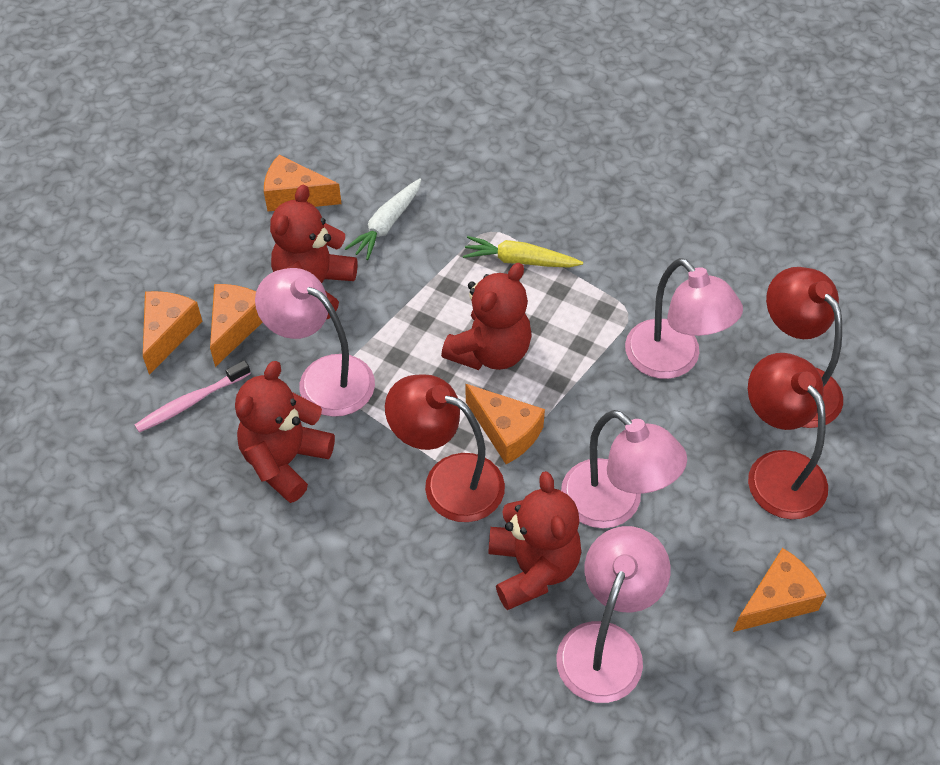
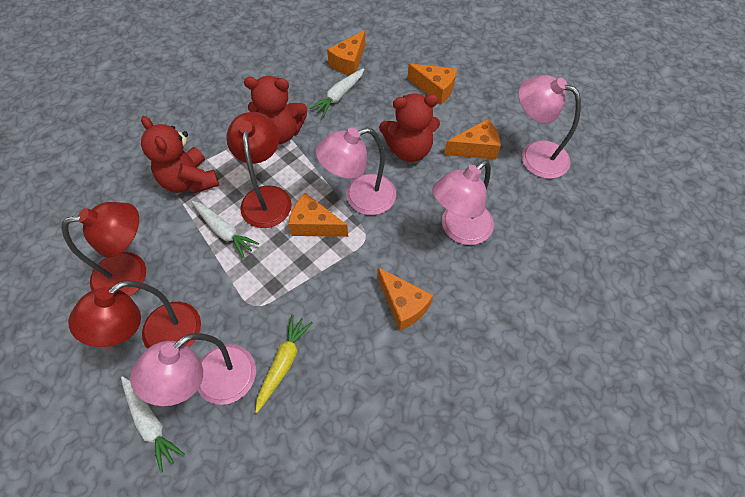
pink toothbrush: 1 -> 0
red teddy bear: 4 -> 3
white carrot: 1 -> 3

